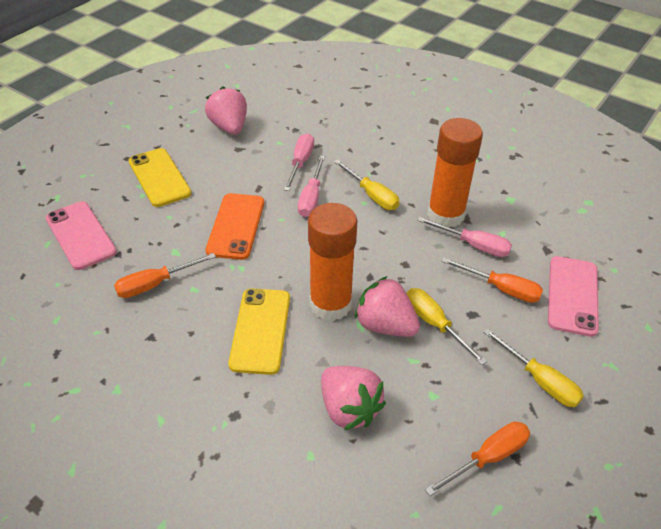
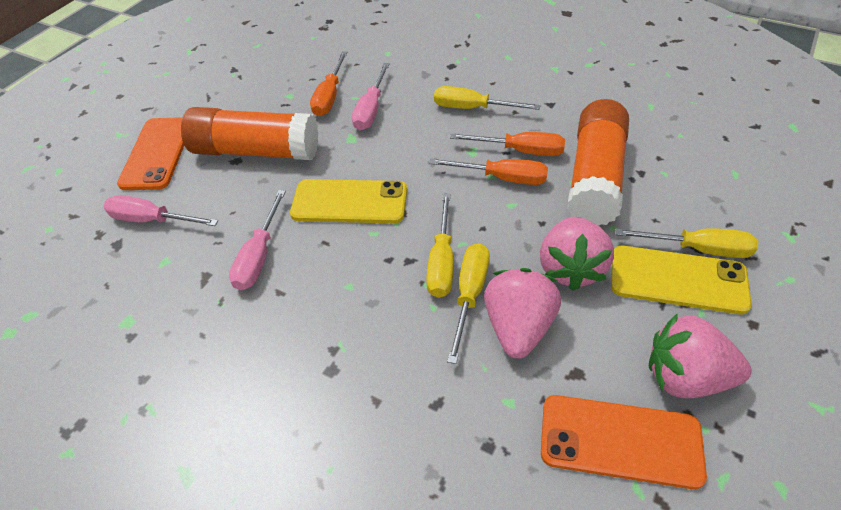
orange phone: 1 -> 2
pink phone: 2 -> 0
yellow screwdriver: 3 -> 4

